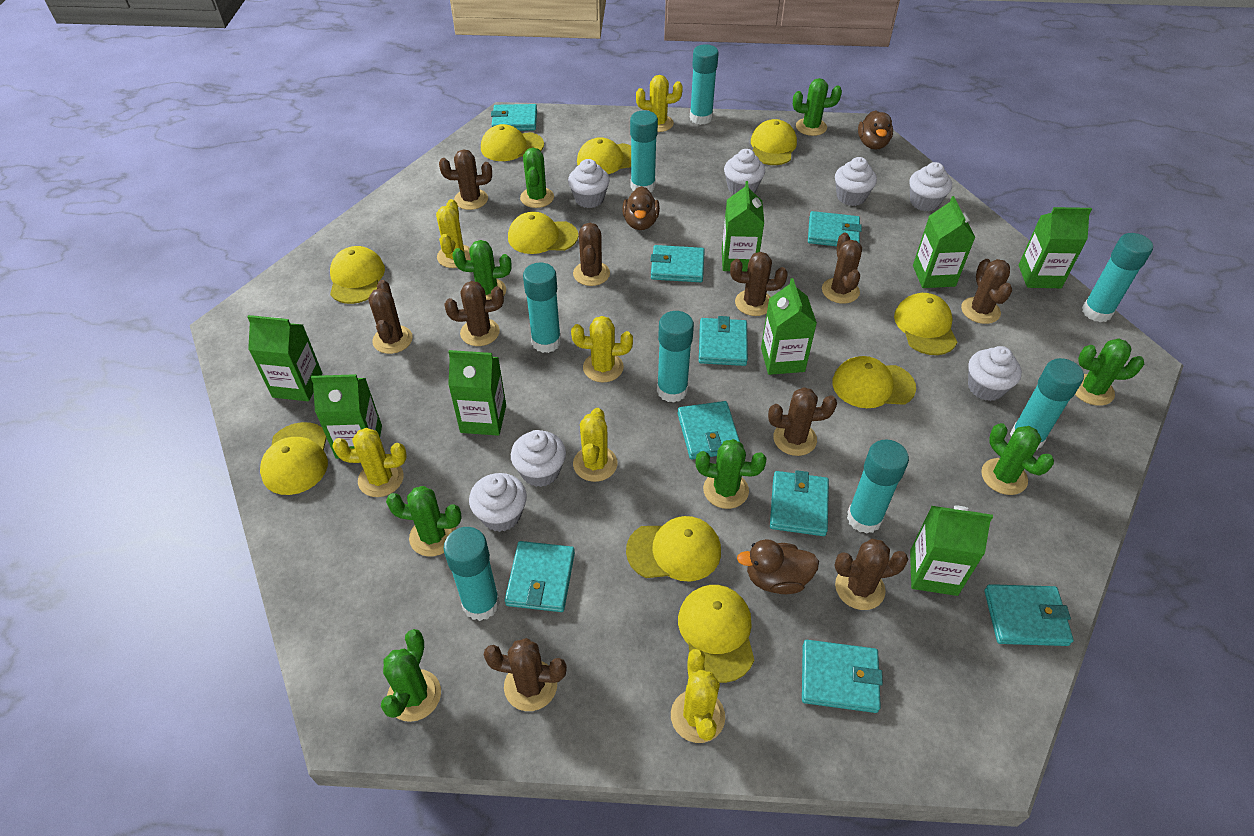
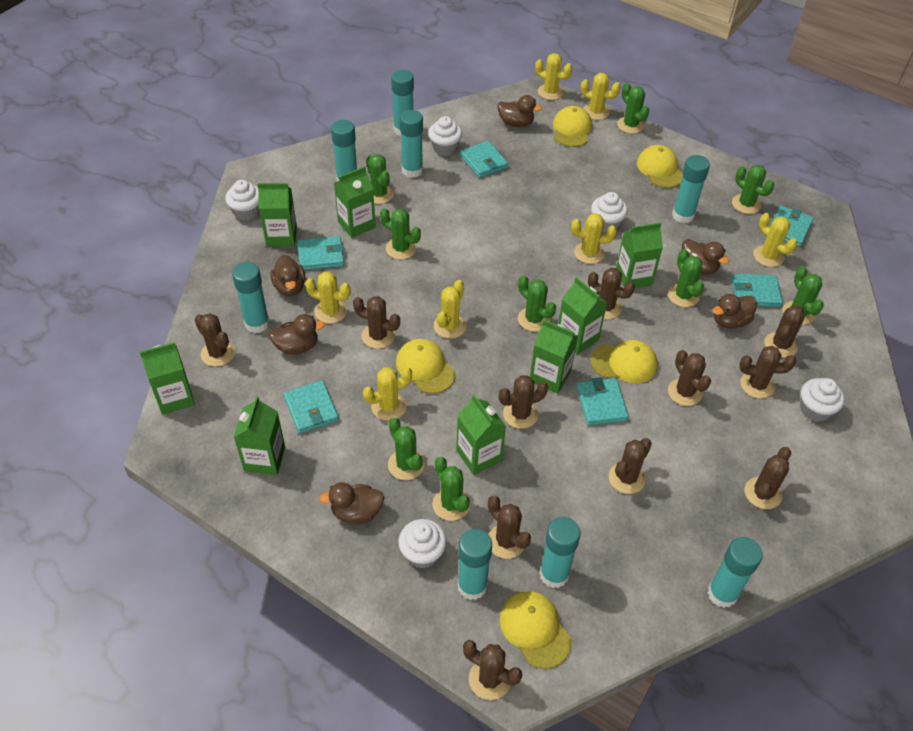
brown cactus: 10 -> 11
brown duck: 3 -> 6
green cactus: 8 -> 9
turquoise wallet: 9 -> 6
white cupcake: 7 -> 5
yellow cactus: 6 -> 7
yellow cap: 10 -> 5

